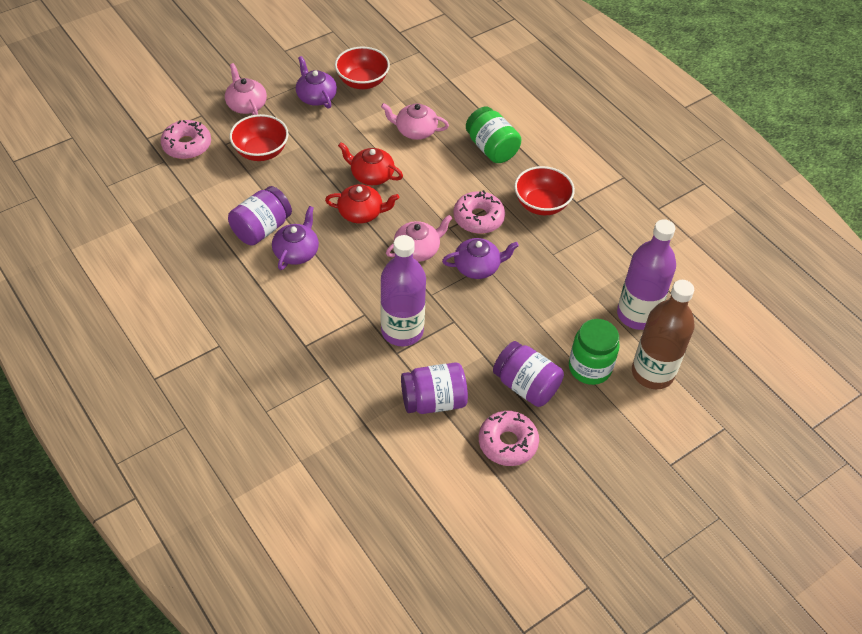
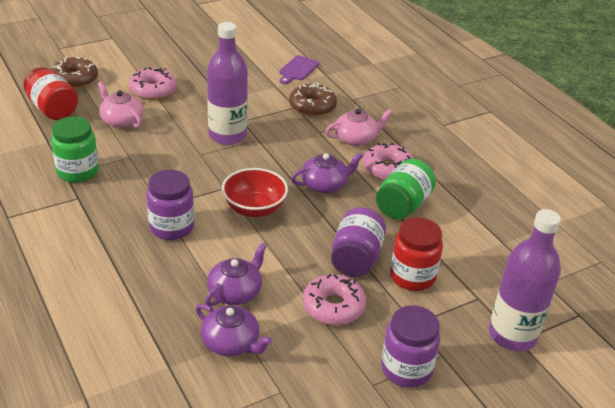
brown bottle: 1 -> 0
brown donut: 0 -> 2
pink teapot: 3 -> 2
purple cutting board: 0 -> 1
red bowl: 3 -> 1
red jar: 0 -> 2
red teapot: 2 -> 0

